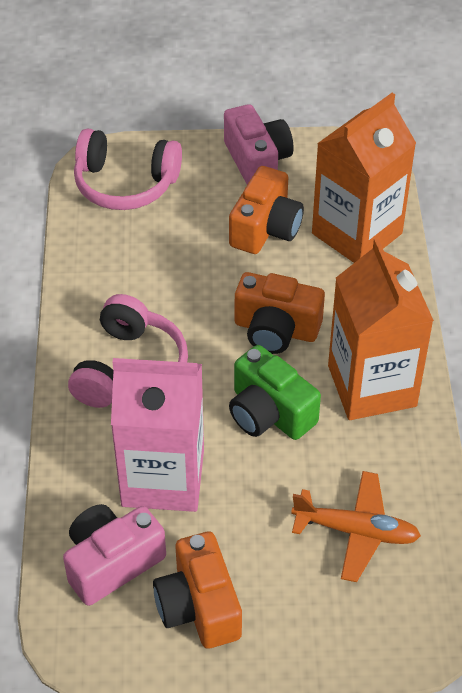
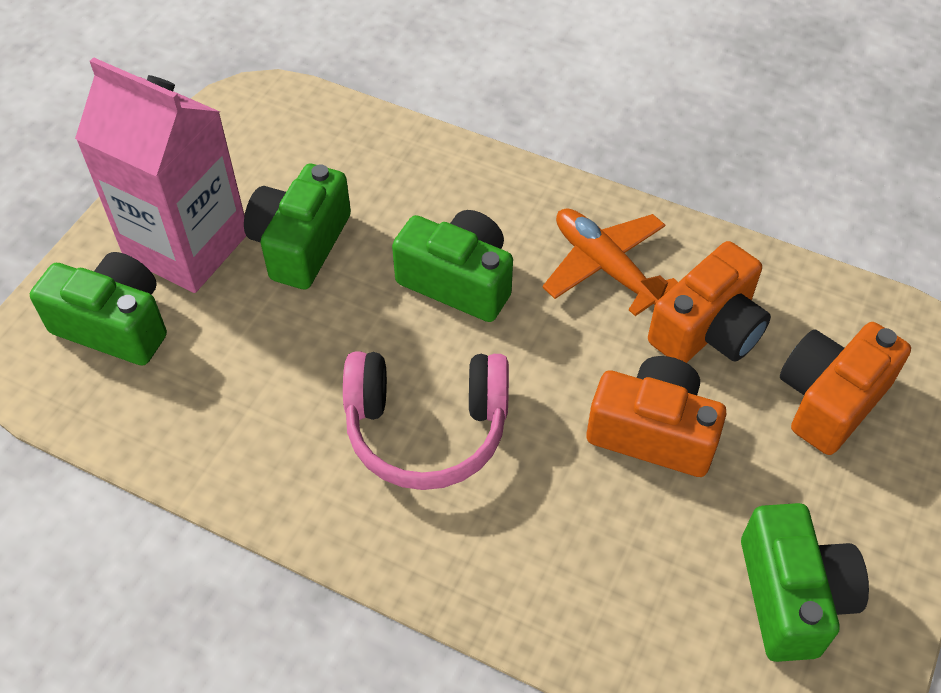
green camera: 1 -> 4
orange carton: 2 -> 0
pink camera: 2 -> 0
pink headphones: 2 -> 1

